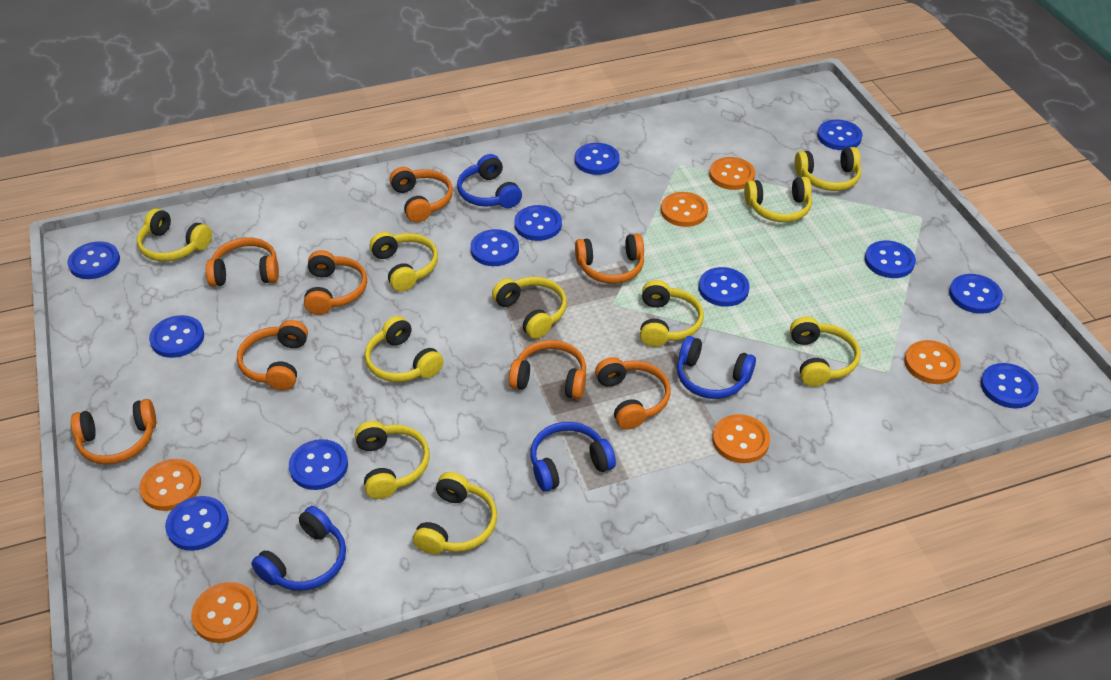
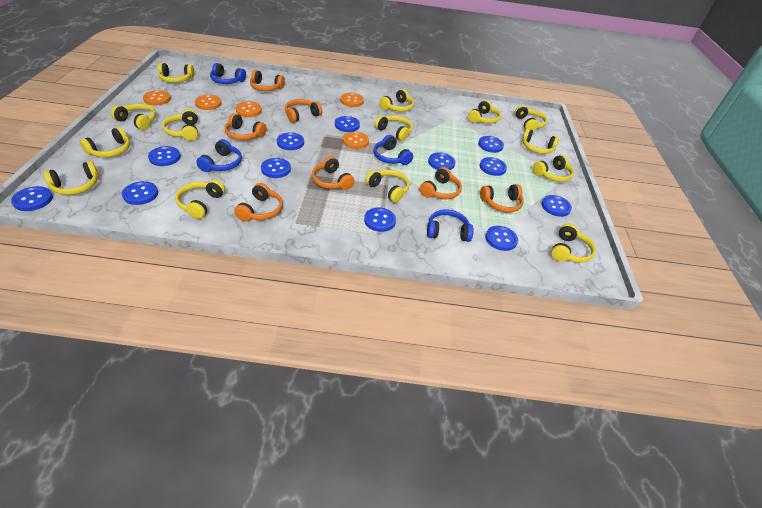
orange button: 6 -> 5
orange headphones: 8 -> 7
yellow headphones: 10 -> 14

